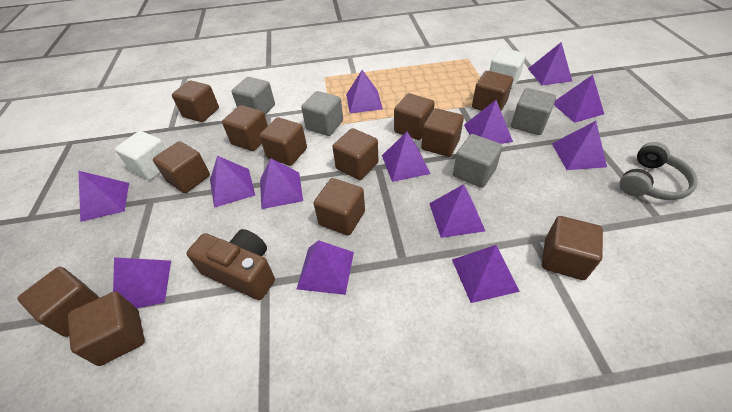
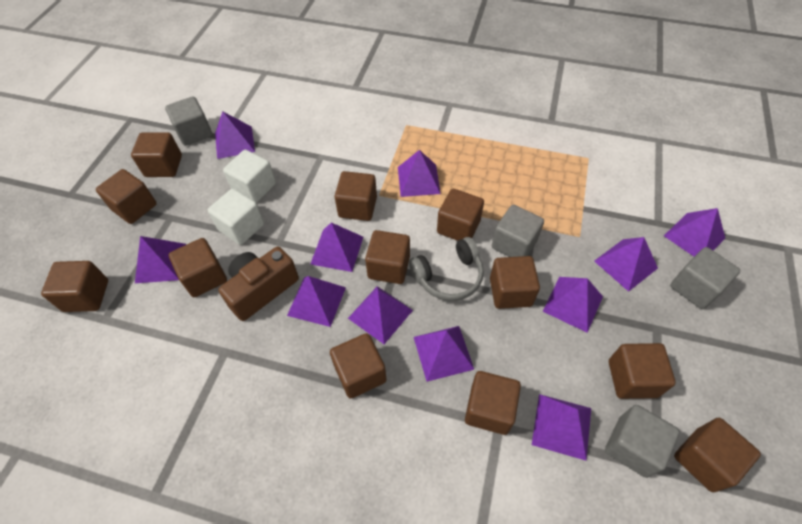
purple pyramid: 13 -> 11

